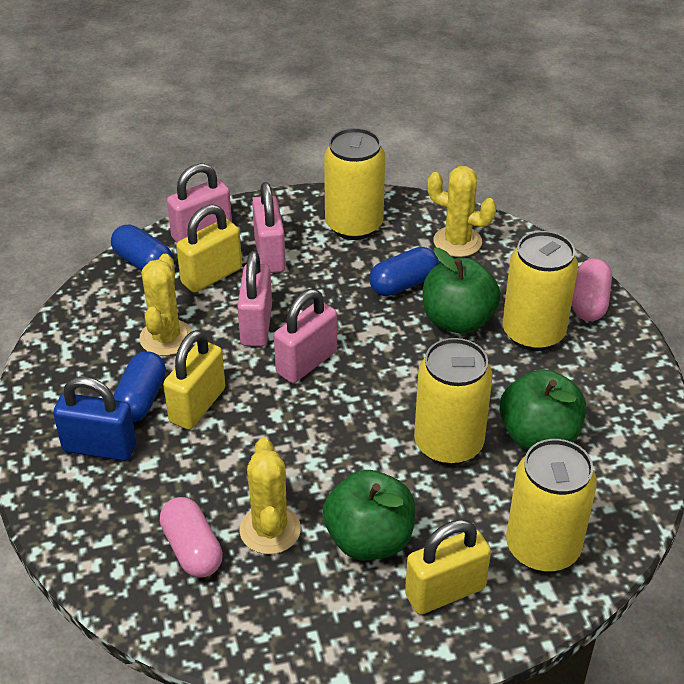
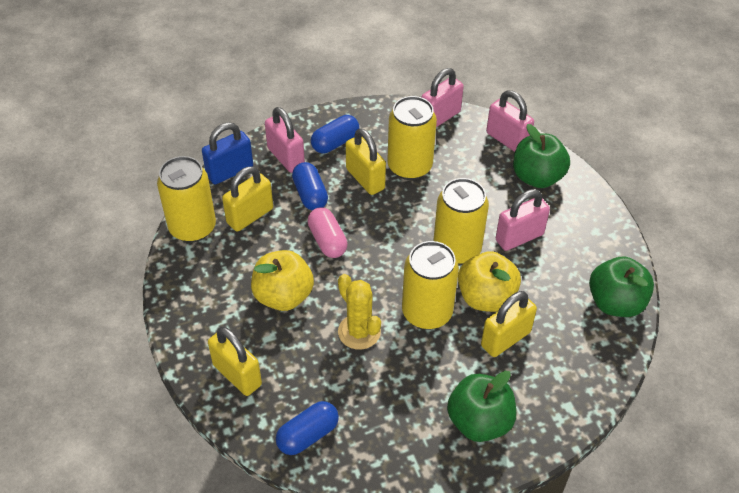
pink capsule: 2 -> 1
yellow apple: 0 -> 2
yellow cactus: 3 -> 1
yellow padlock: 3 -> 4

